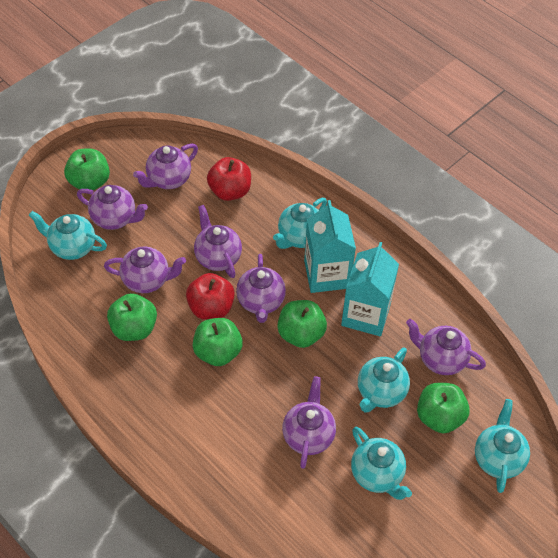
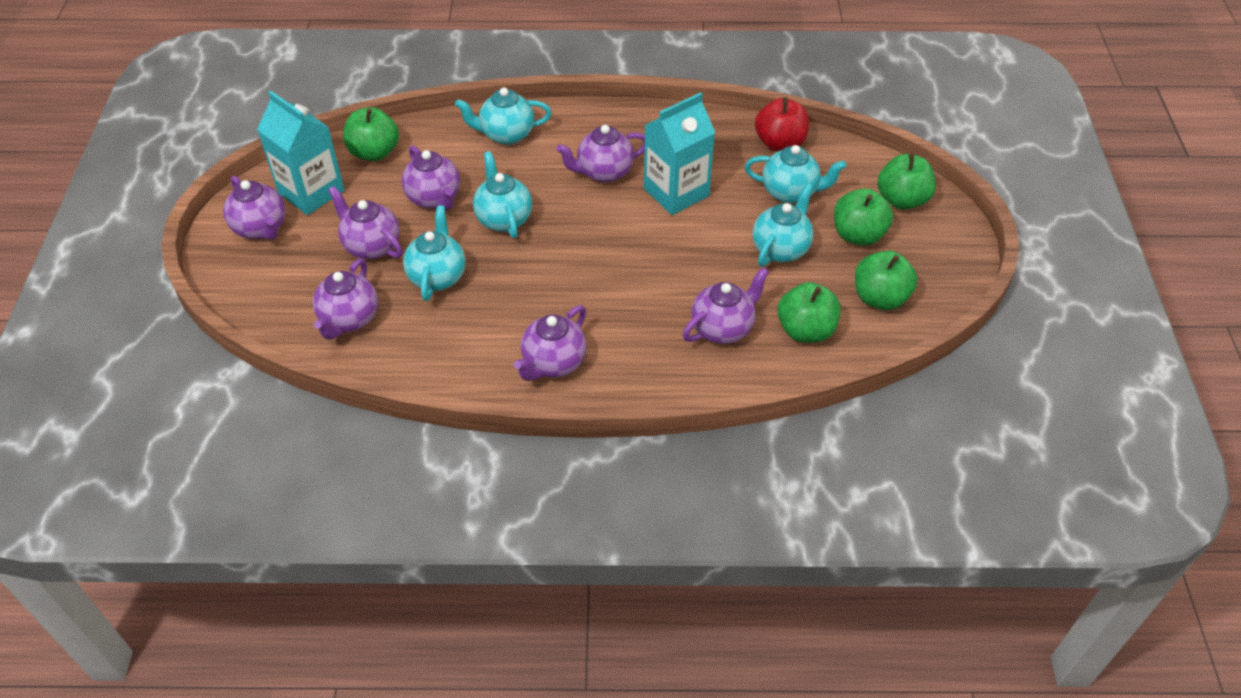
red apple: 2 -> 1

